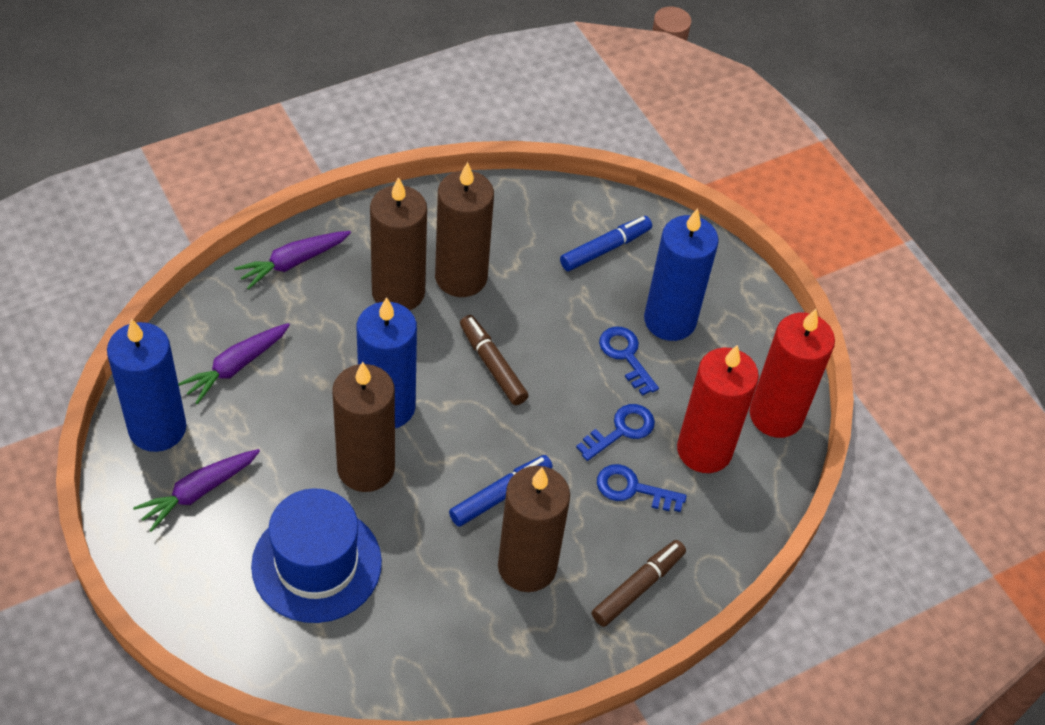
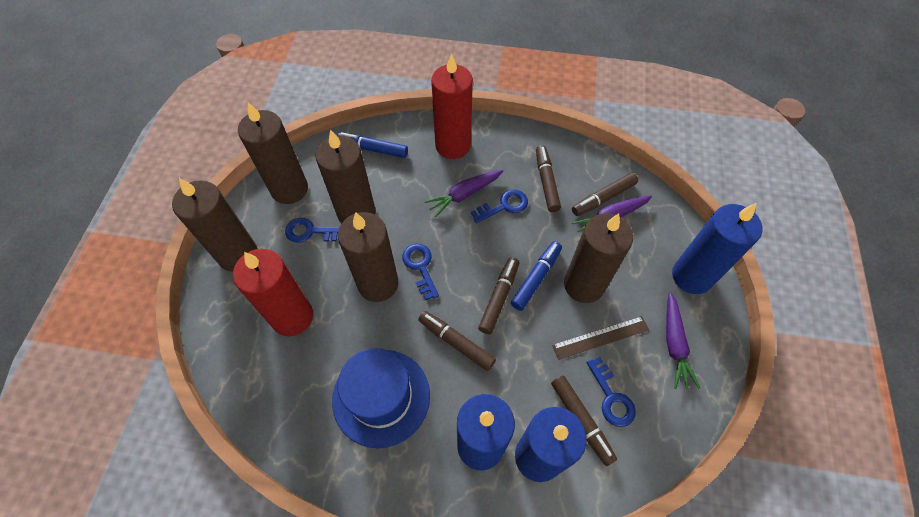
blue key: 3 -> 4
brown candle: 4 -> 5
brown marker: 2 -> 5
brown ruler: 0 -> 1

